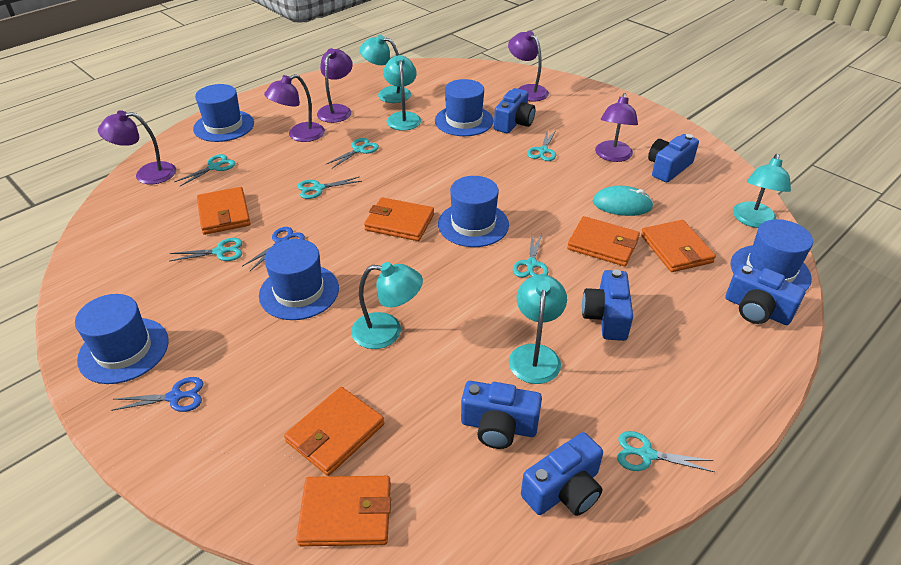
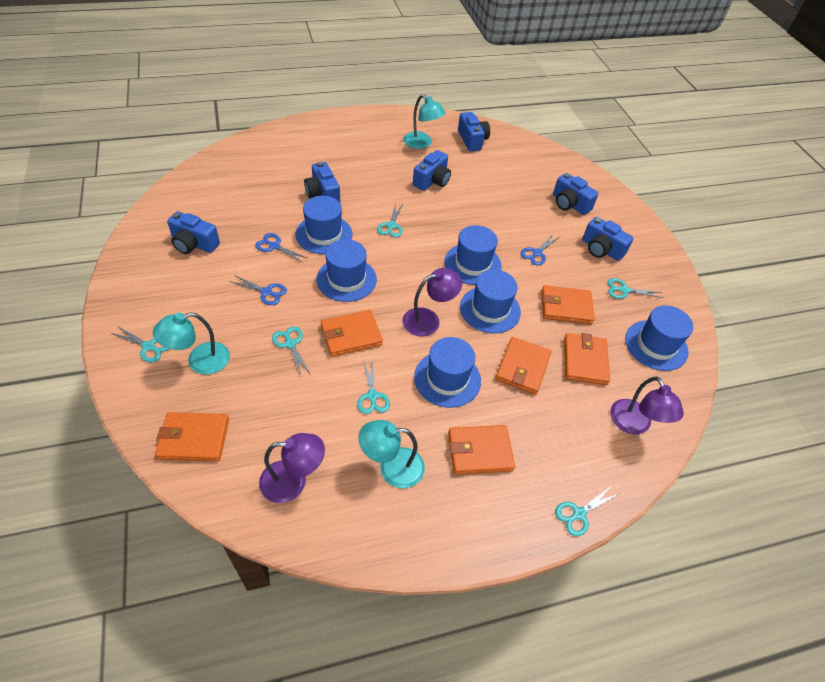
blue scissors: 2 -> 3
purple lamp: 5 -> 3
turquoise lamp: 5 -> 3
turquoise mouse: 1 -> 0
turquoise scissors: 7 -> 6

